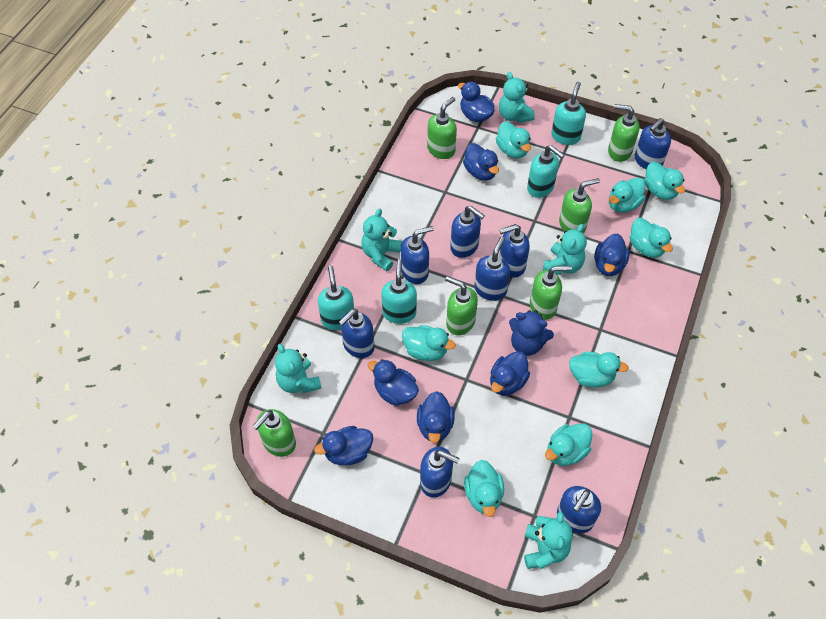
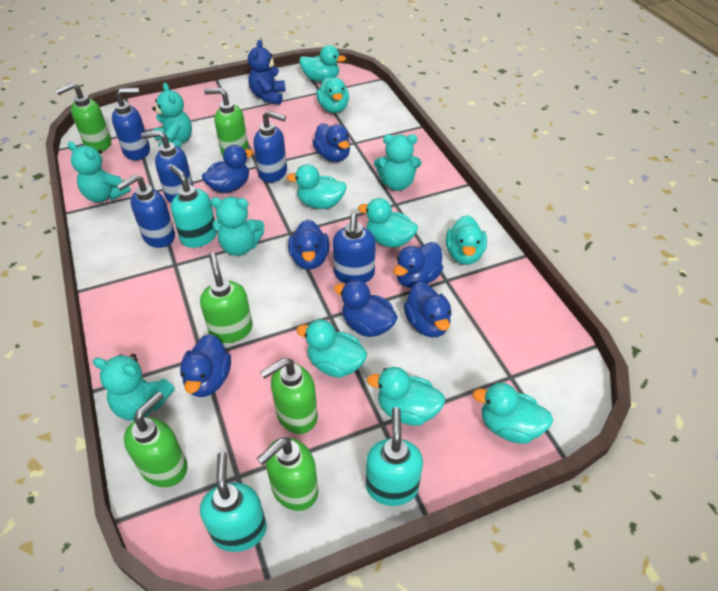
blue soap dispenser: 8 -> 5
turquoise soap dispenser: 4 -> 3

